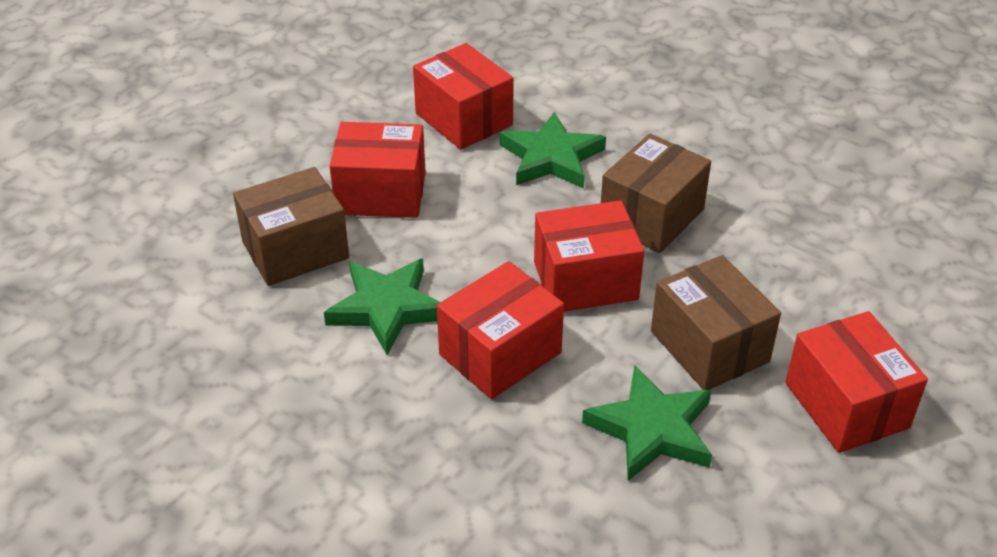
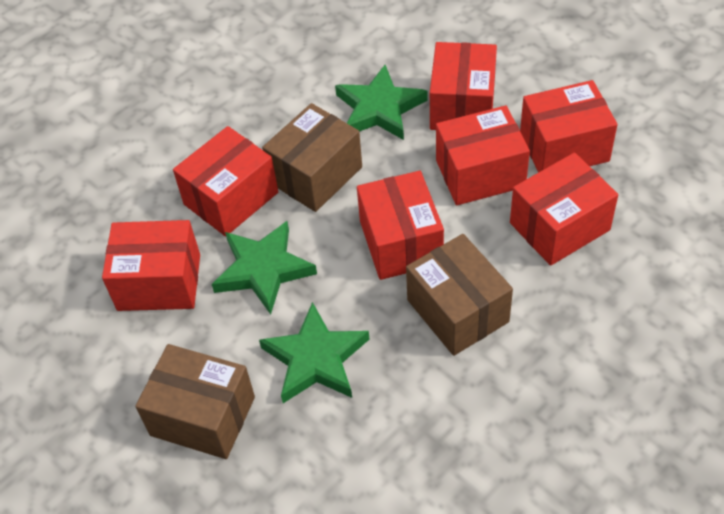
red box: 5 -> 7

